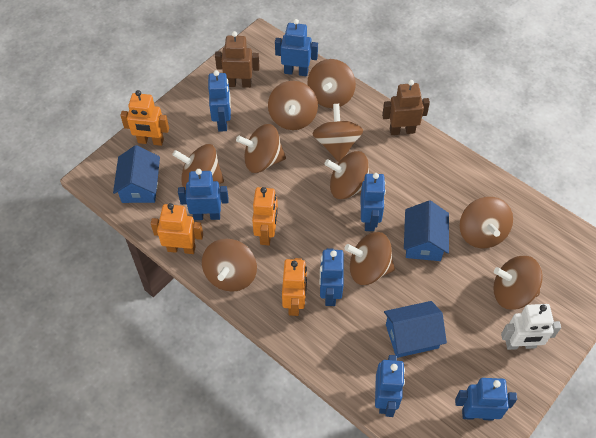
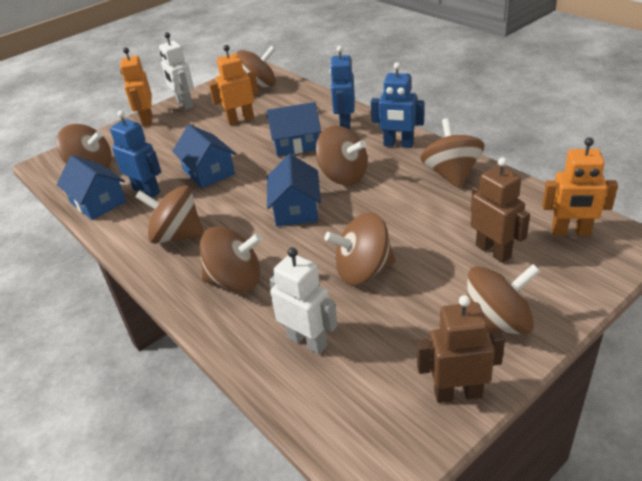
blue house: 3 -> 4
blue robot: 7 -> 3
brown spinning top: 10 -> 8
orange robot: 4 -> 3
white robot: 1 -> 2

